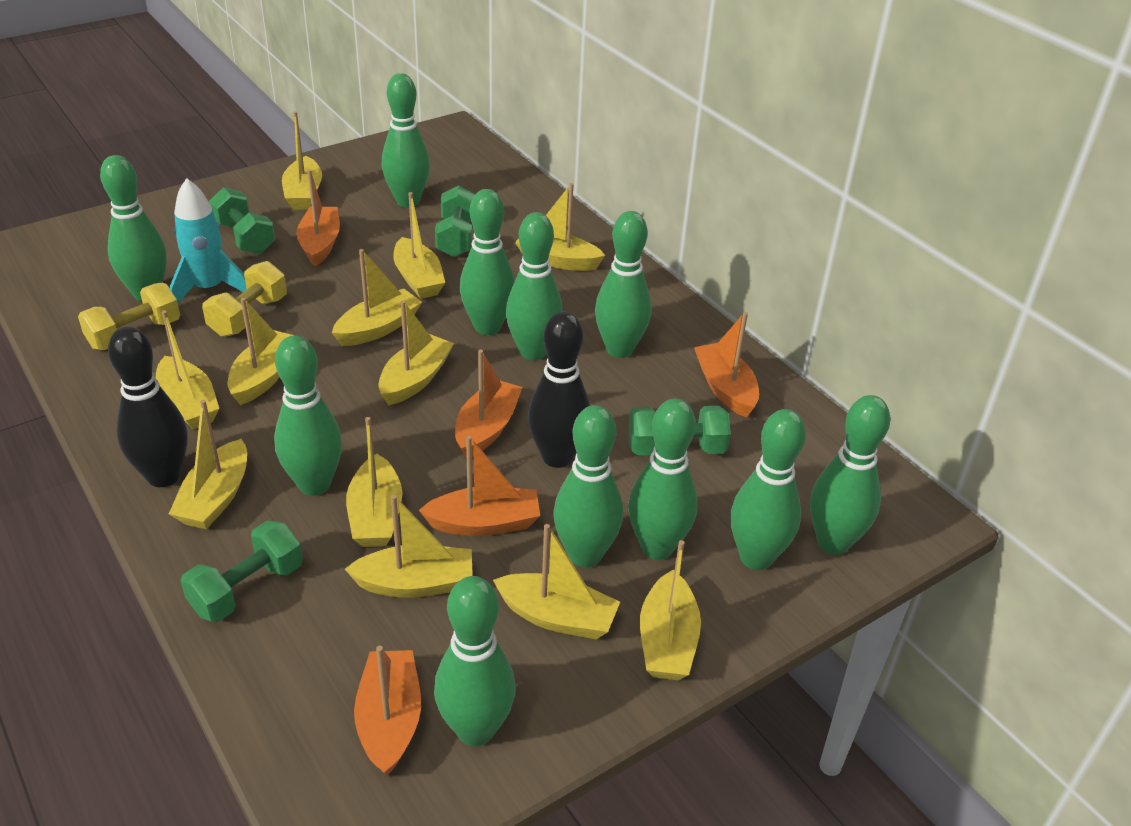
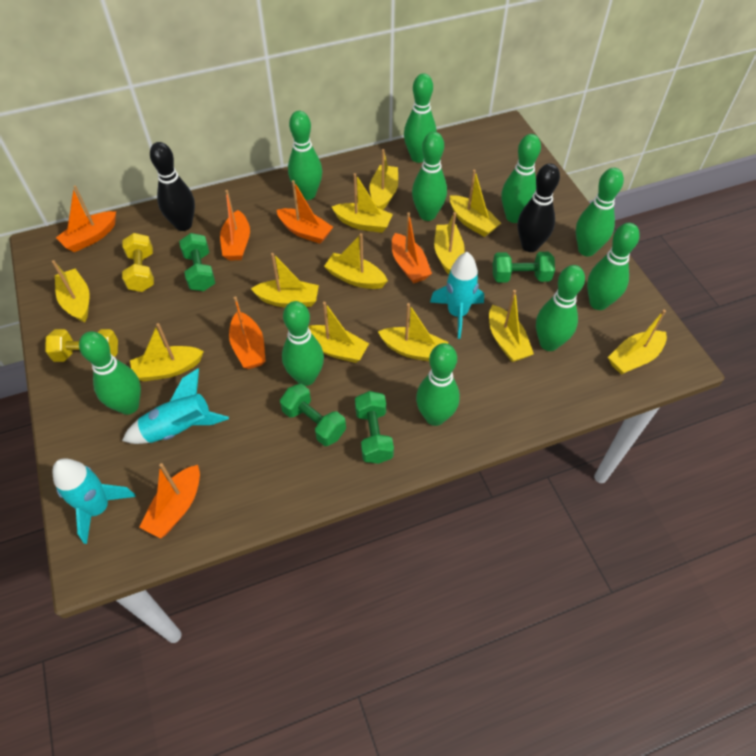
green bowling pin: 11 -> 10
orange boat: 5 -> 6
turquoise rocket: 1 -> 3

